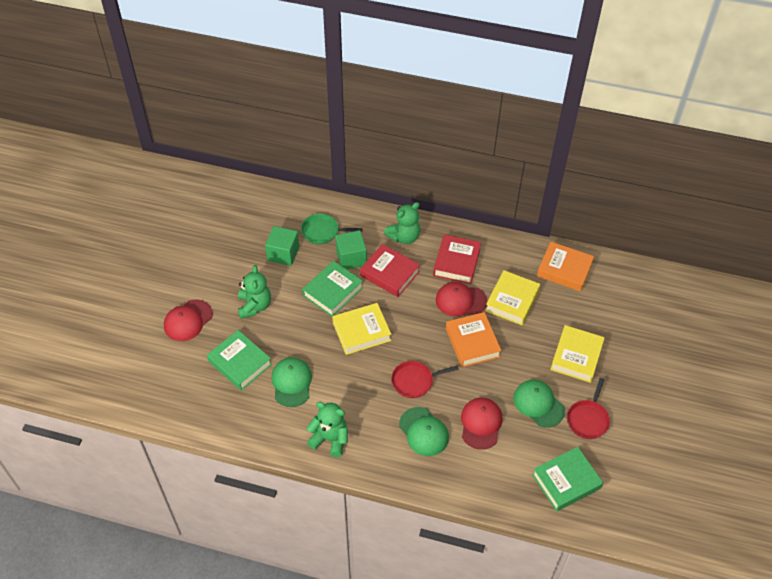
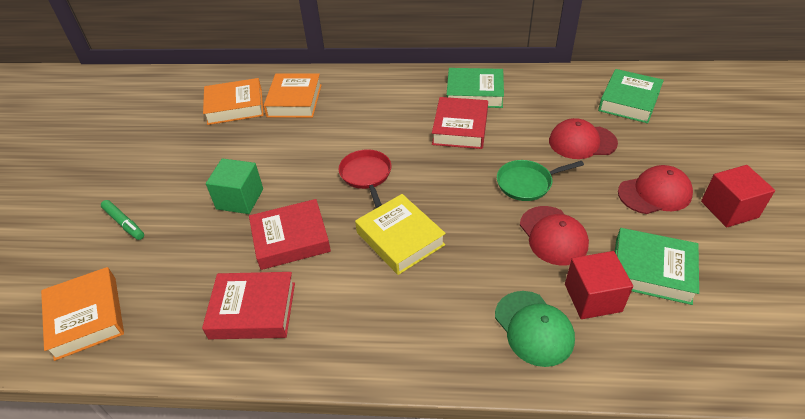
green cap: 3 -> 1
green cube: 2 -> 1
green marker: 0 -> 1
green teddy bear: 3 -> 0
orange book: 2 -> 3
red book: 2 -> 3
red cube: 0 -> 2
red pan: 2 -> 1
yellow book: 3 -> 1

